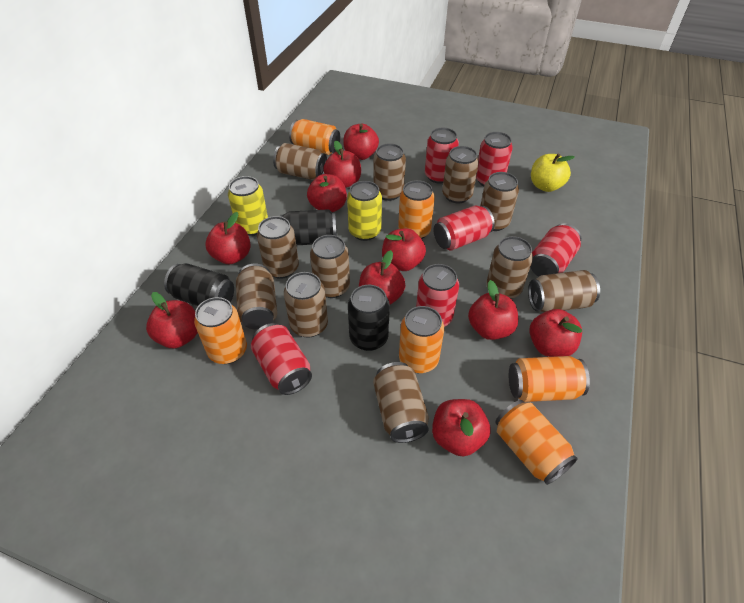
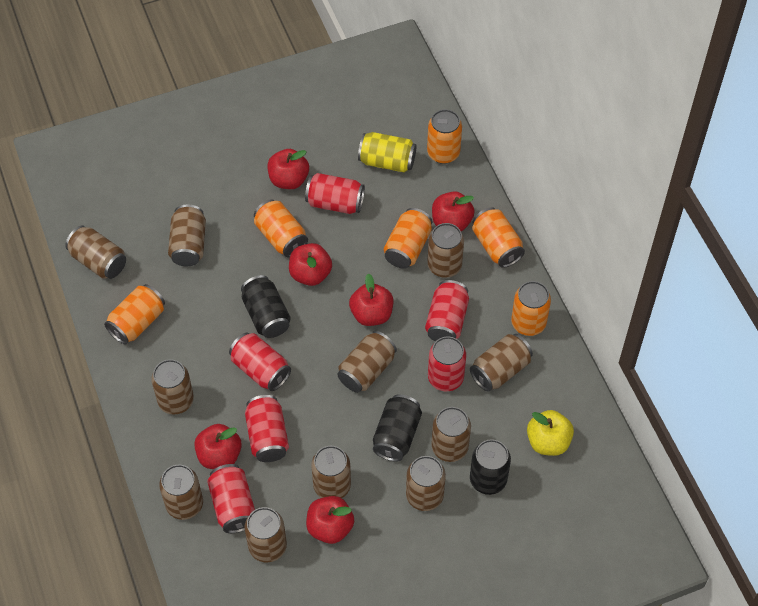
red apple: 10 -> 6
yellow can: 2 -> 1

